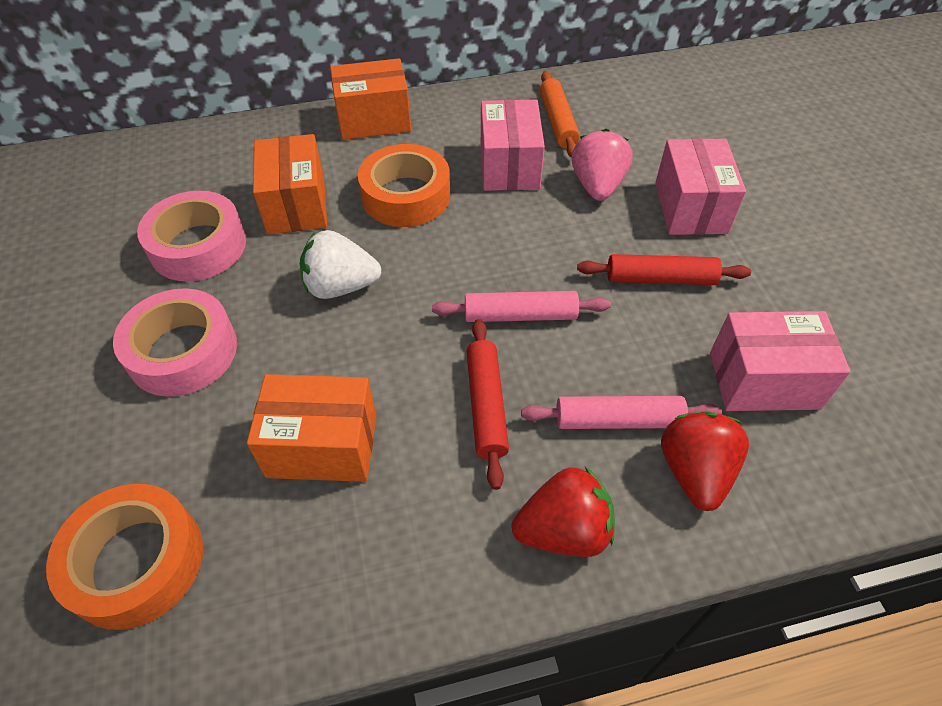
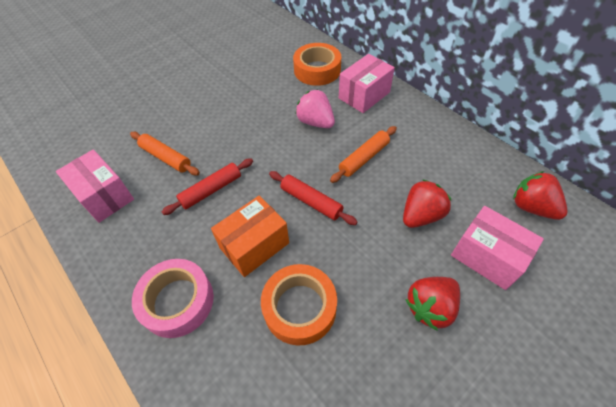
orange box: 3 -> 1
orange rolling pin: 1 -> 2
pink rolling pin: 2 -> 0
pink tape: 2 -> 1
red strawberry: 2 -> 3
white strawberry: 1 -> 0

